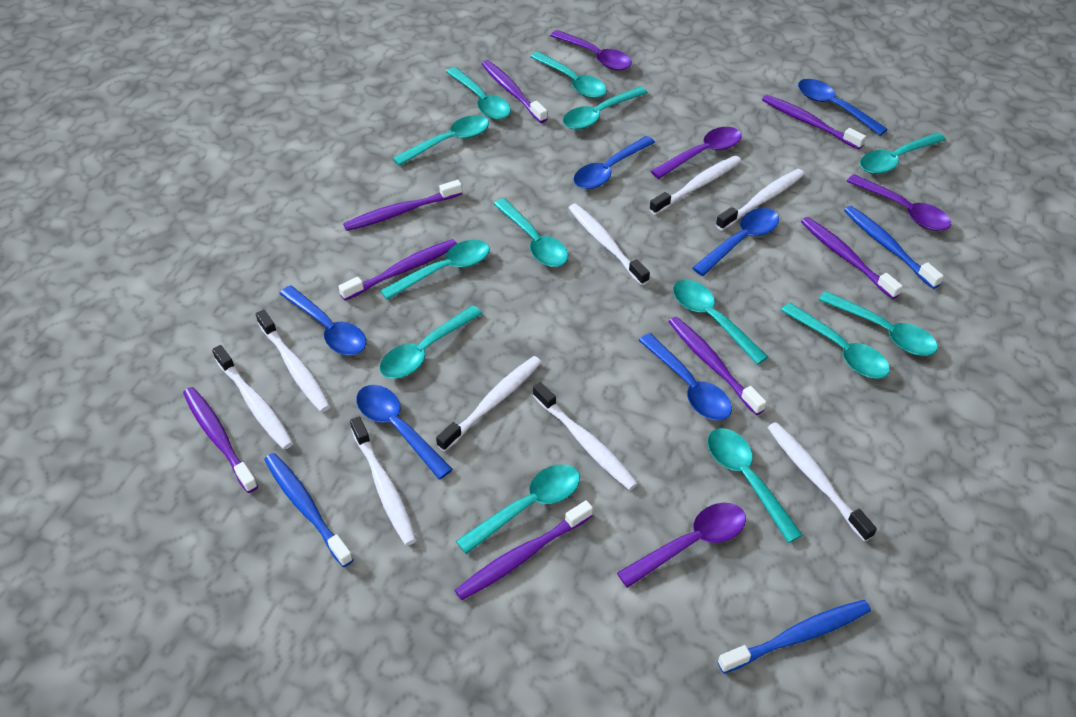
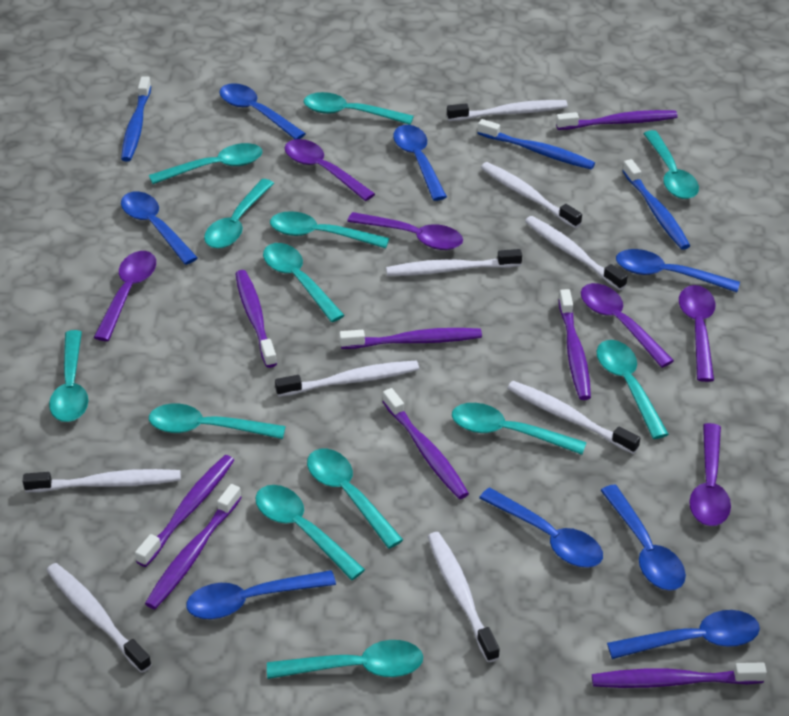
blue spoon: 6 -> 8
purple spoon: 4 -> 6

